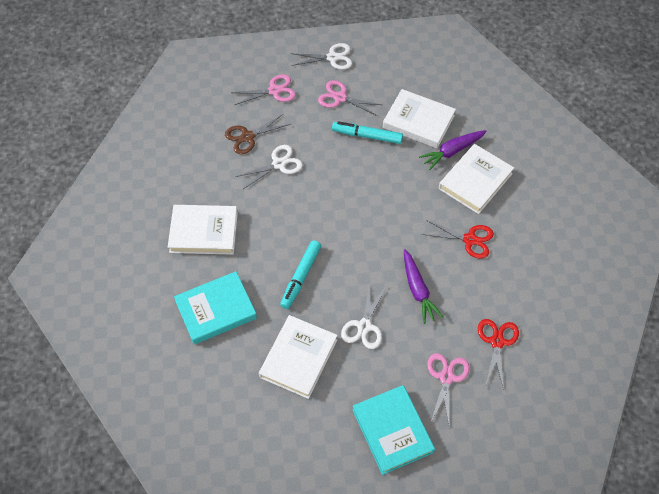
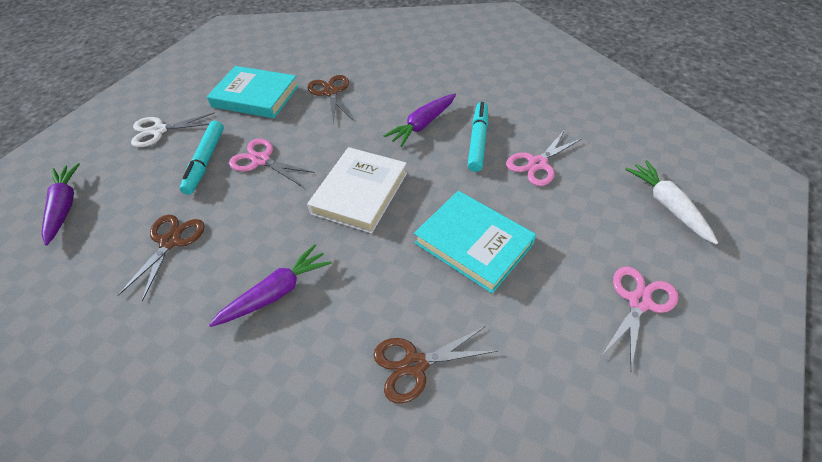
brown scissors: 1 -> 3
purple carrot: 2 -> 3
red scissors: 2 -> 0
white book: 4 -> 1
white carrot: 0 -> 1
white scissors: 3 -> 1

